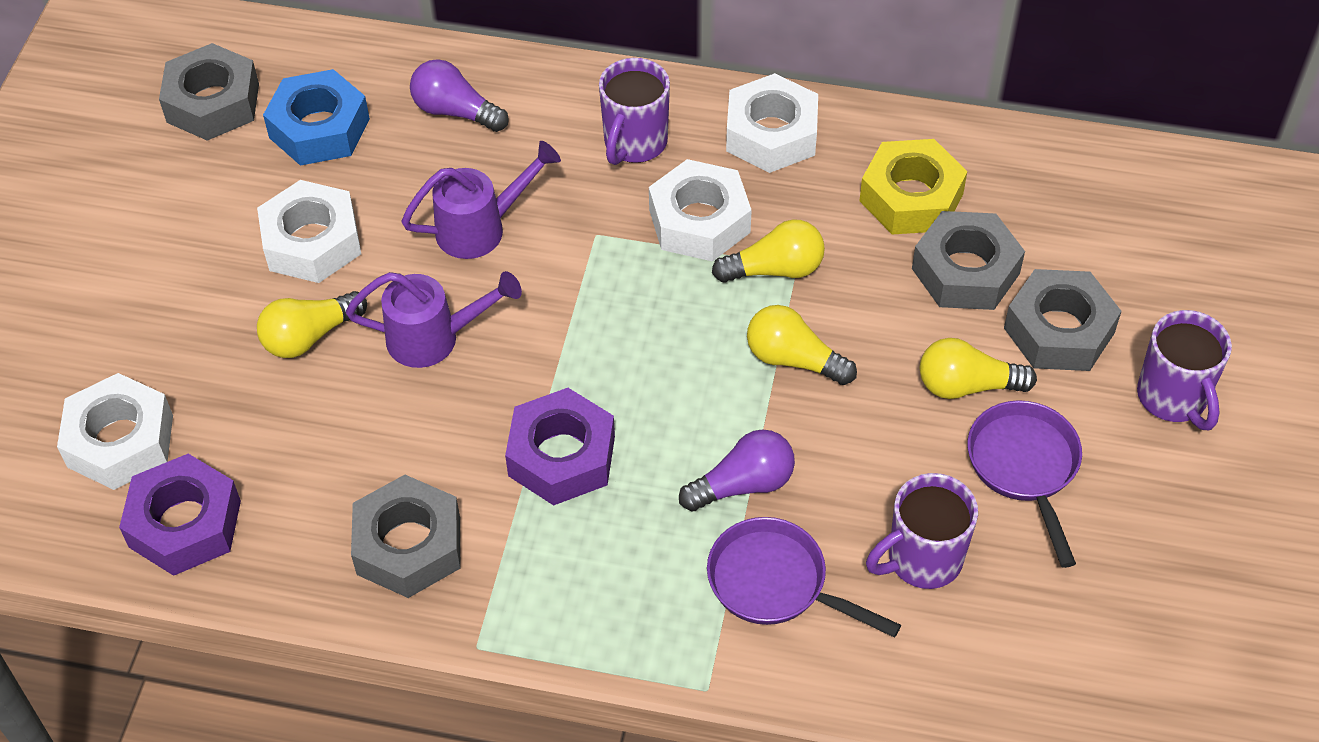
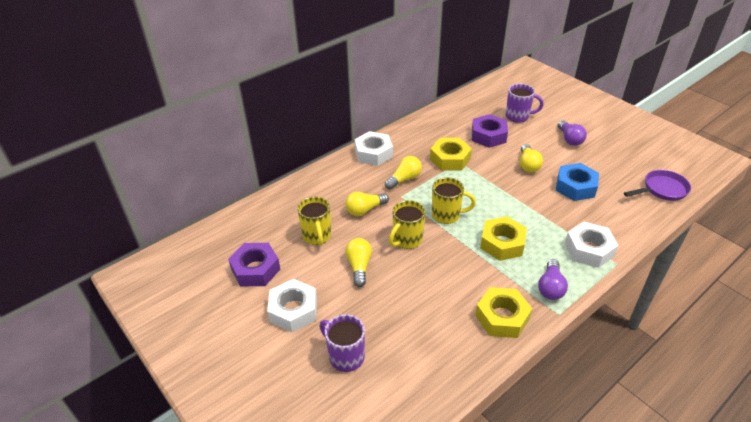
grey nut: 4 -> 0
purple mug: 3 -> 2
purple pan: 2 -> 1
purple watering can: 2 -> 0
white nut: 4 -> 3
yellow mug: 0 -> 3
yellow nut: 1 -> 3

